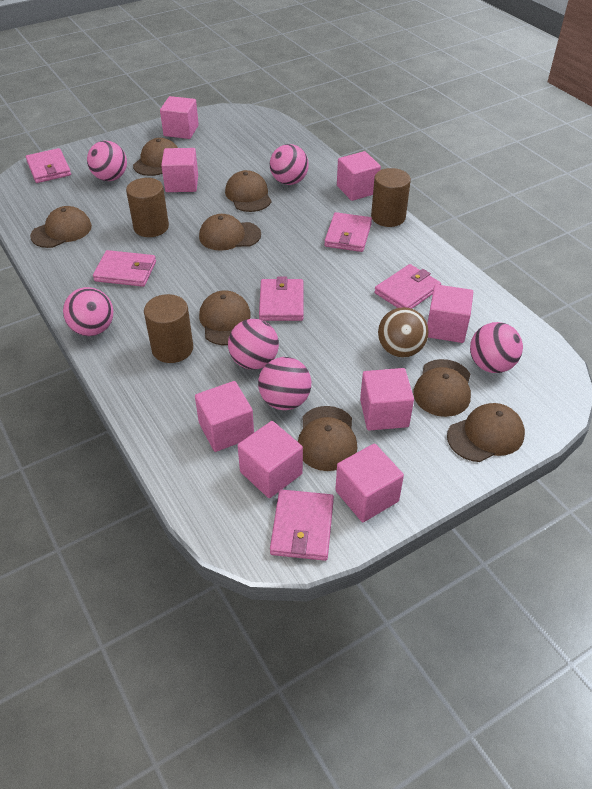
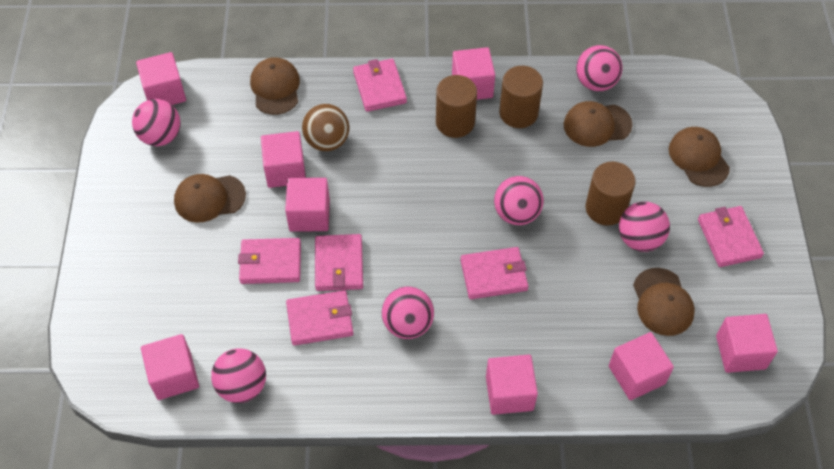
brown cap: 8 -> 5

